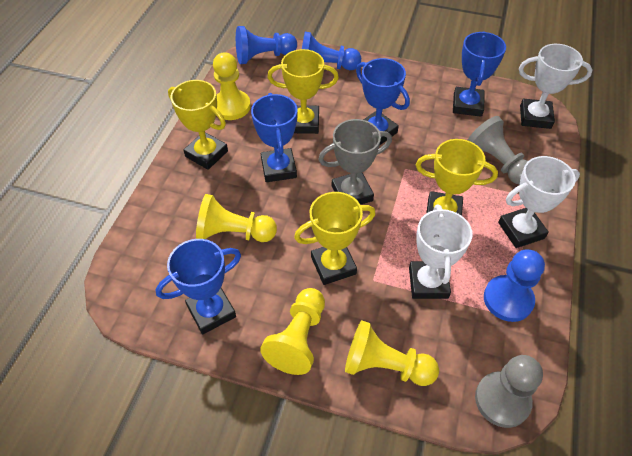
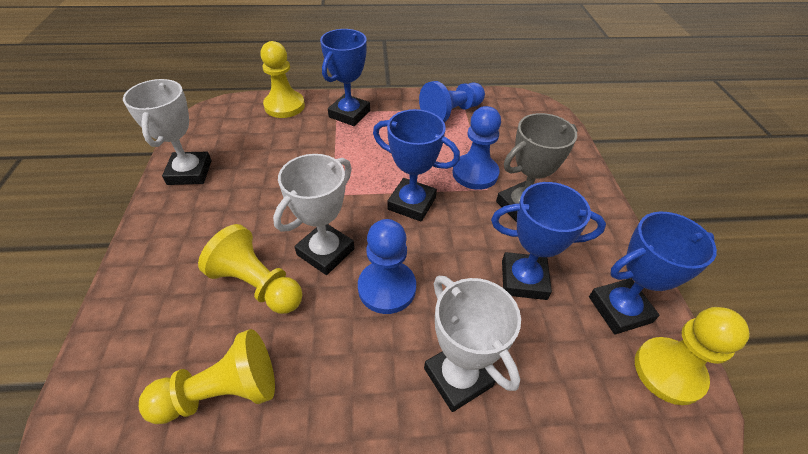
grey pawn: 2 -> 0
yellow trophy: 4 -> 0

